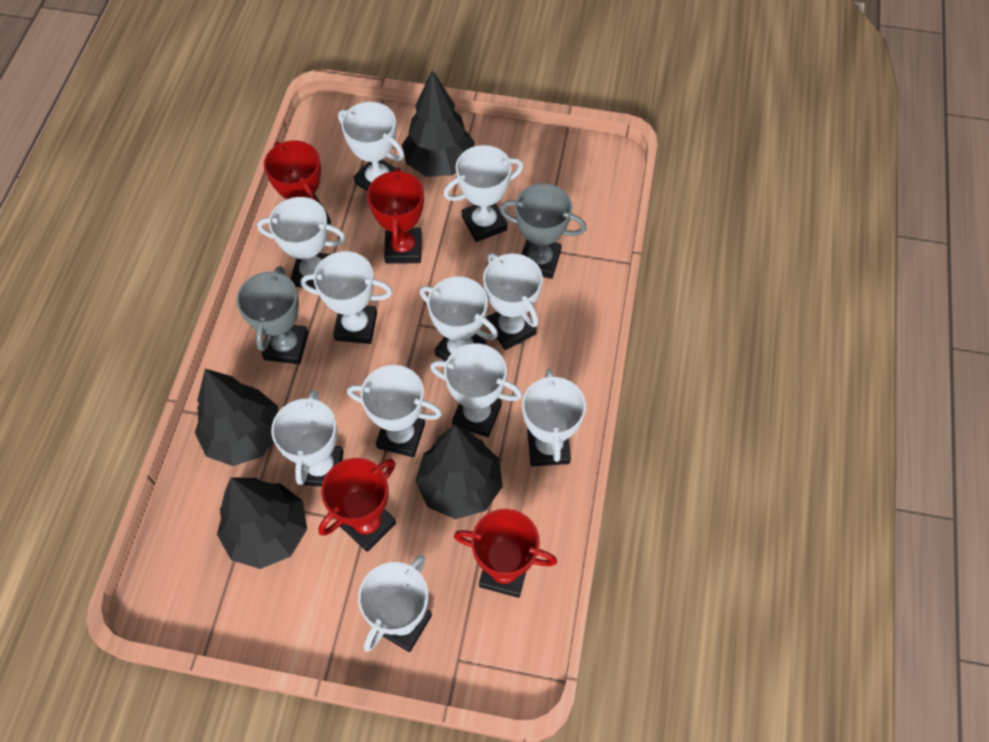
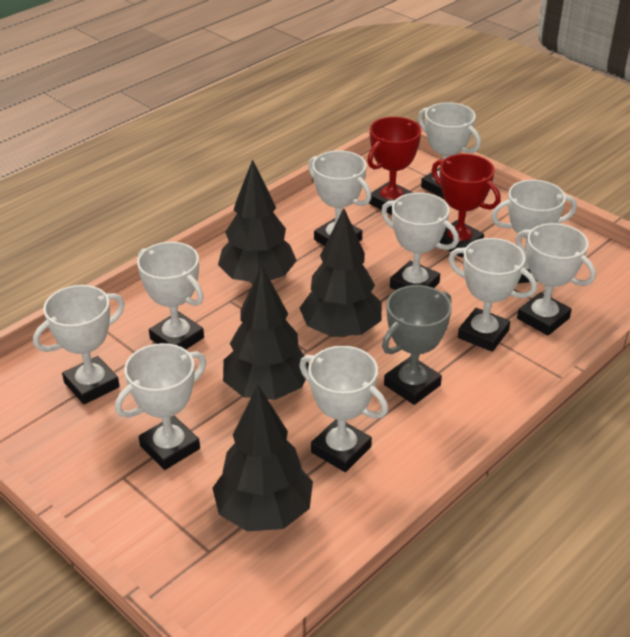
grey trophy: 2 -> 1
red trophy: 4 -> 2
white trophy: 11 -> 10

